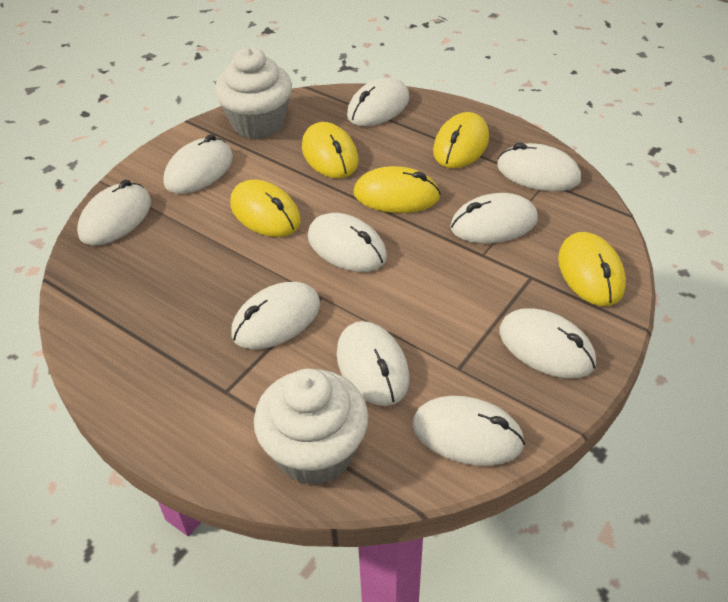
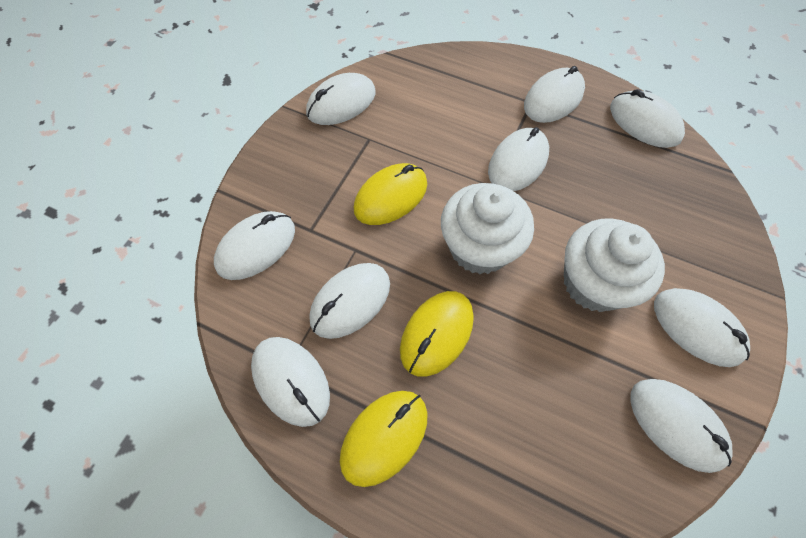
white mouse: 10 -> 9
yellow mouse: 5 -> 3

